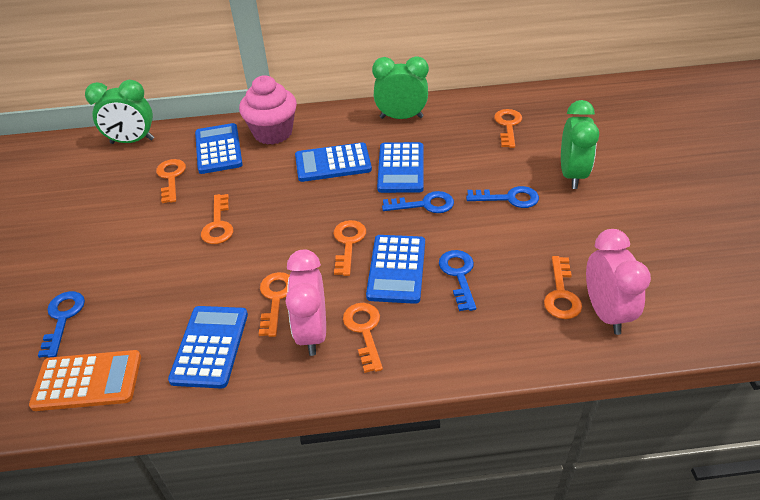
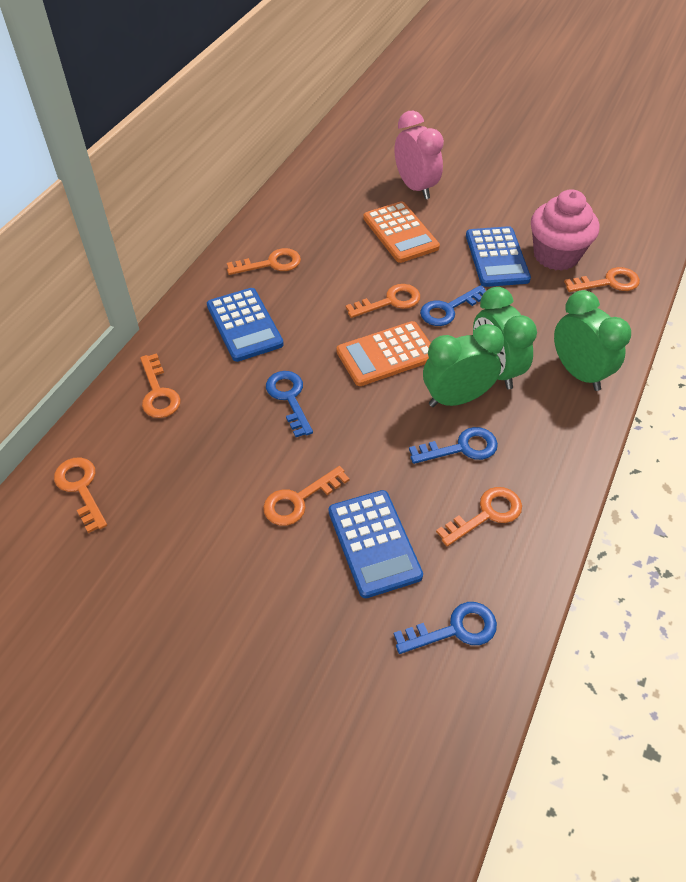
blue calculator: 5 -> 3
orange calculator: 1 -> 2
pink clock: 2 -> 1

